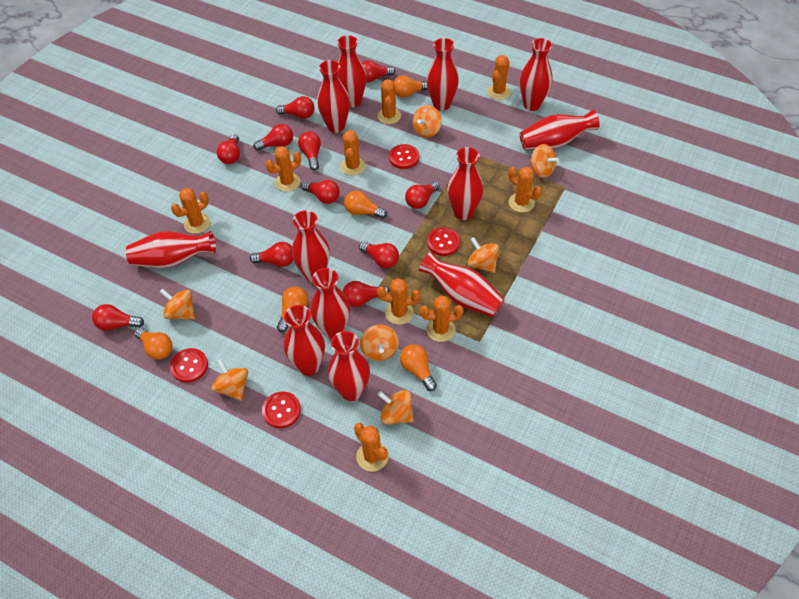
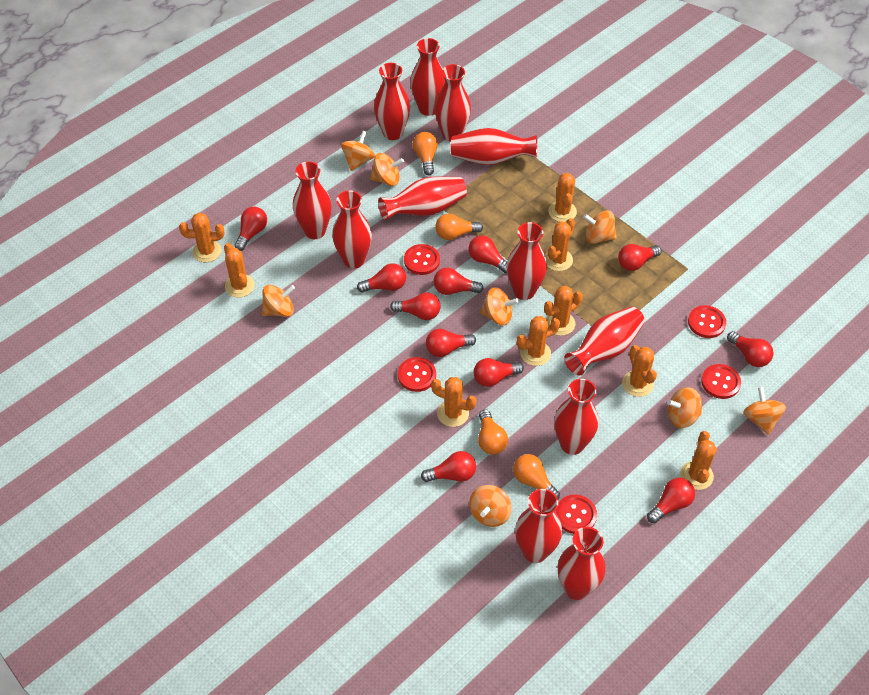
orange light bulb: 5 -> 4
orange spinning top: 7 -> 8
red button: 4 -> 5

